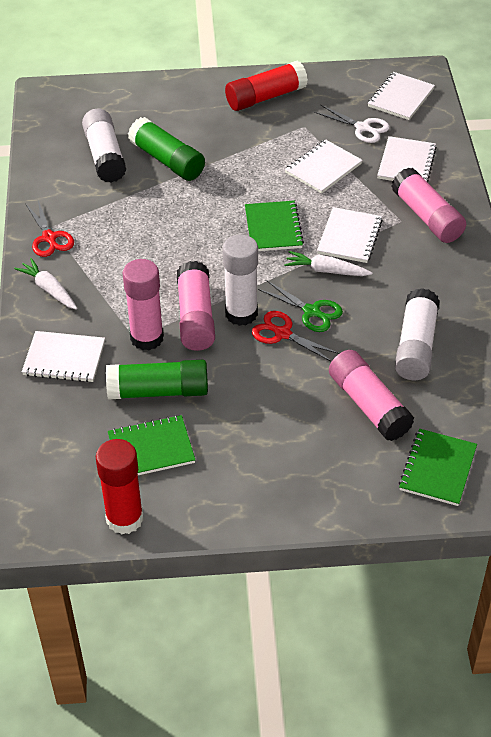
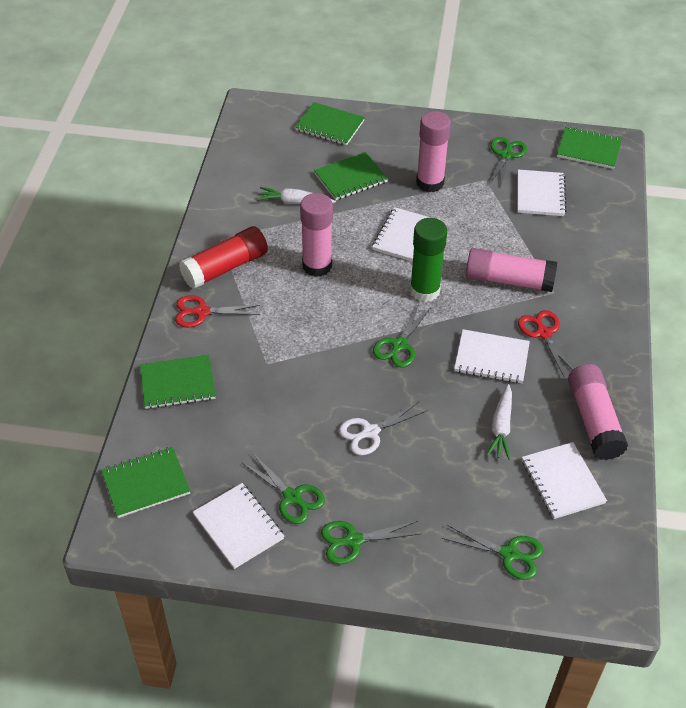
green glue stick: 2 -> 1
green notebook: 3 -> 5
green scissors: 1 -> 5
red glue stick: 2 -> 1
white glue stick: 3 -> 0

